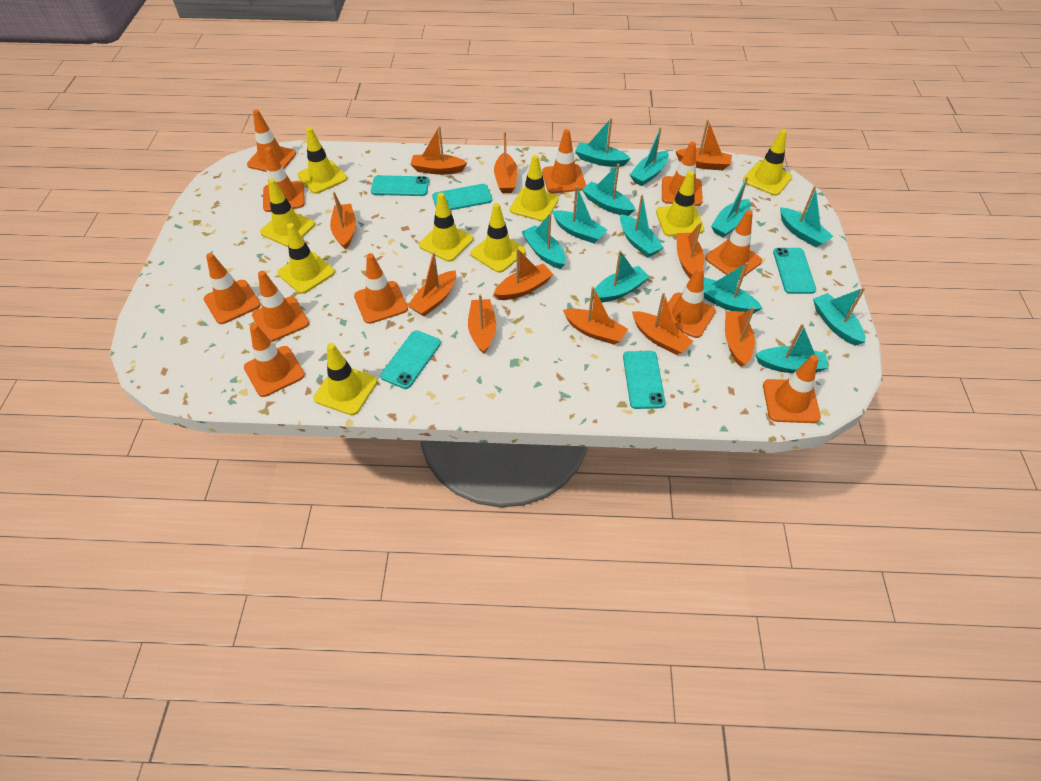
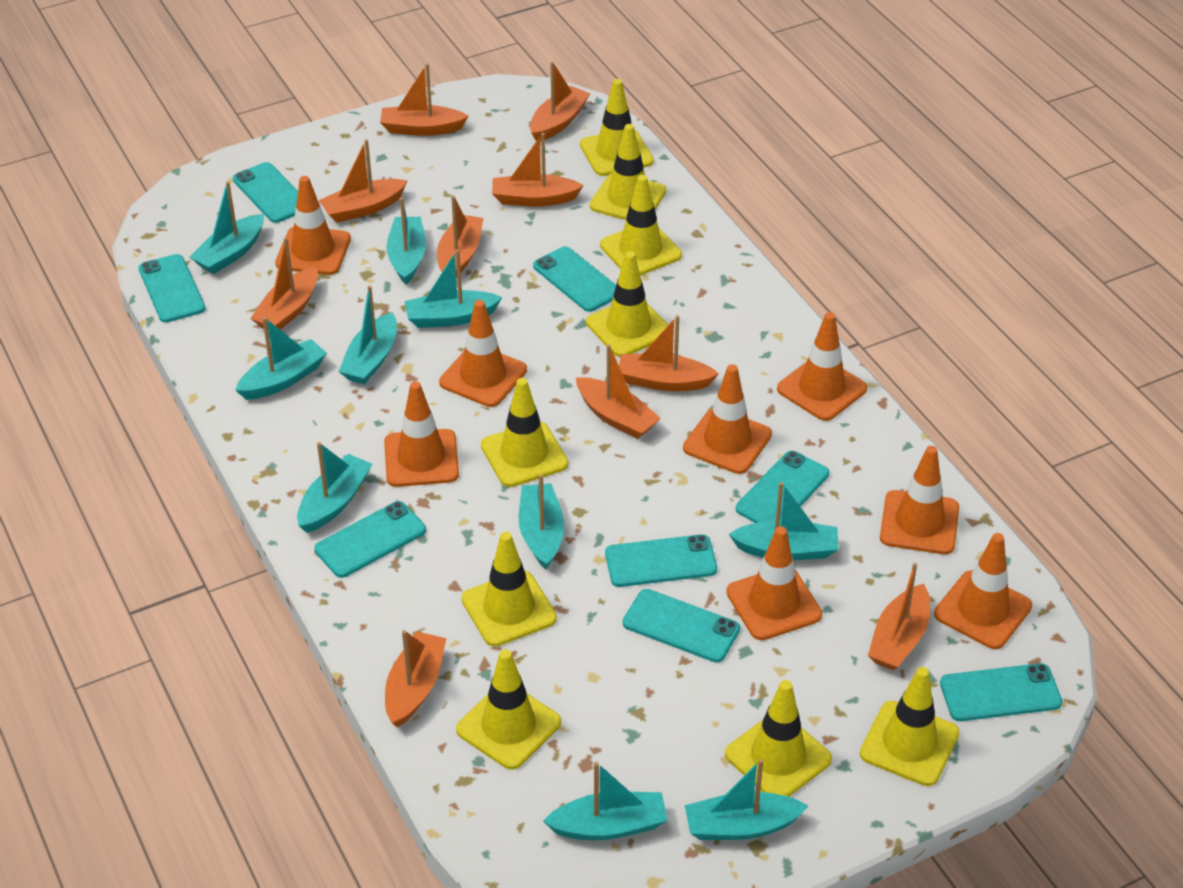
orange boat: 11 -> 10
orange traffic cone: 11 -> 8
turquoise boat: 12 -> 10
turquoise phone: 5 -> 8

